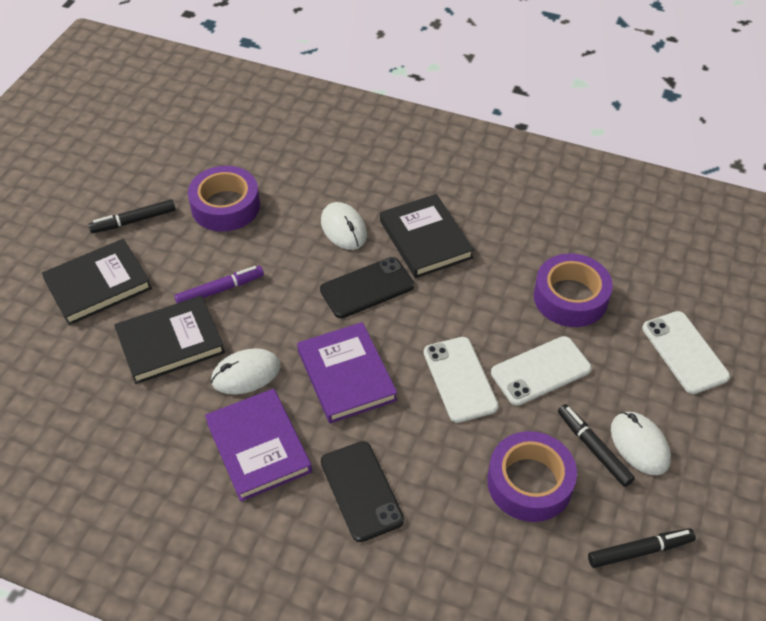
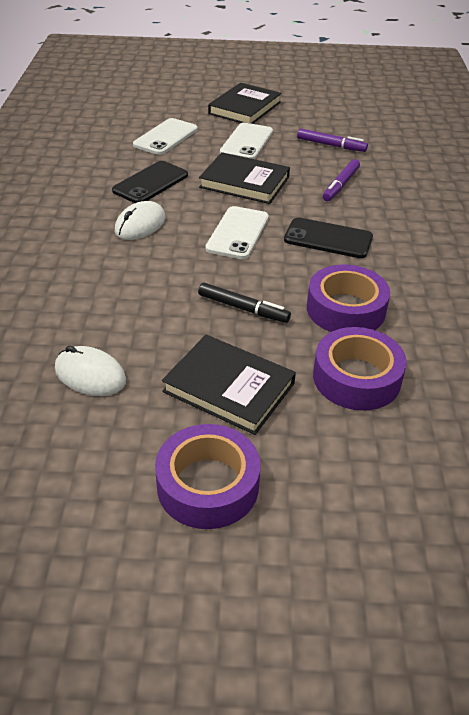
black marker: 3 -> 1
purple book: 2 -> 0
purple marker: 1 -> 2
white mouse: 3 -> 2

